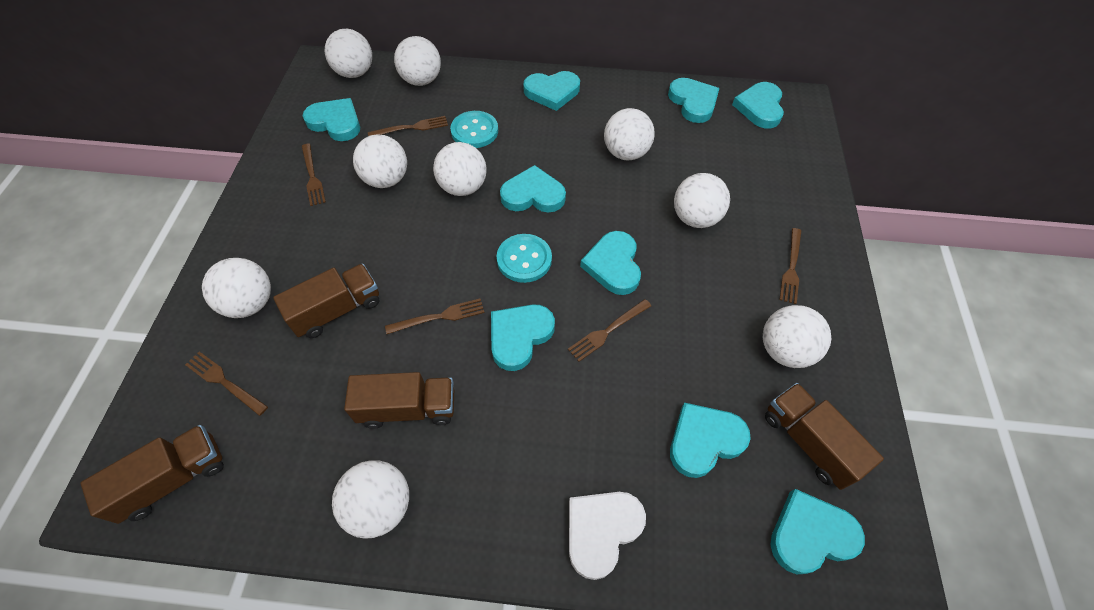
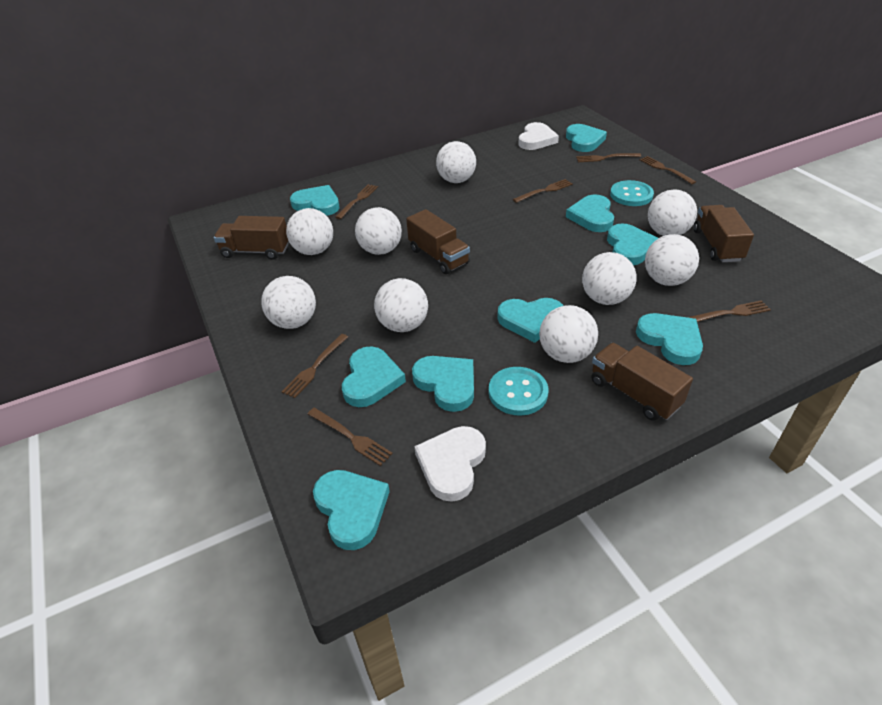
brown fork: 6 -> 7
white heart: 1 -> 2

